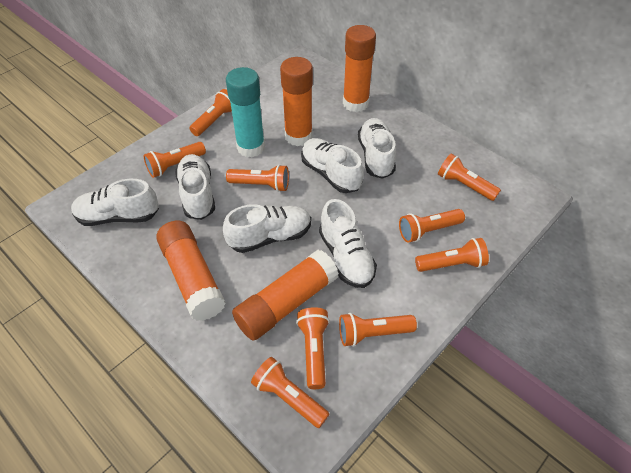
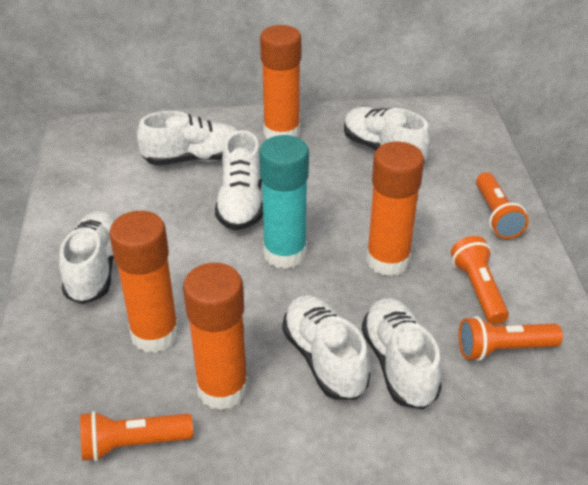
orange flashlight: 9 -> 4

